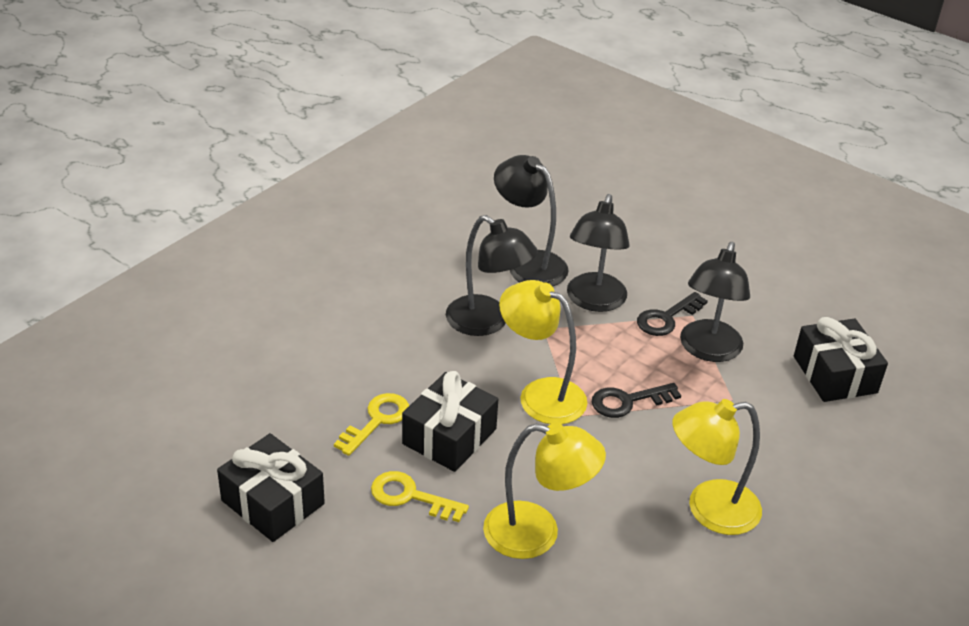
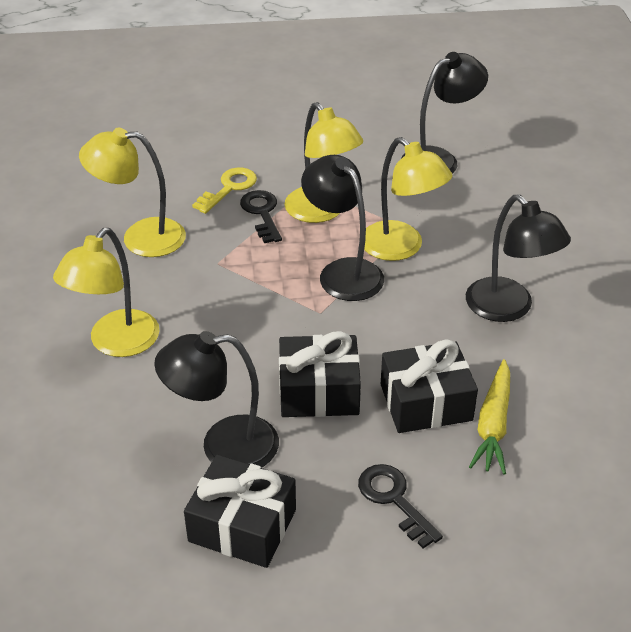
yellow carrot: 0 -> 1
yellow key: 2 -> 1
yellow lamp: 3 -> 4

